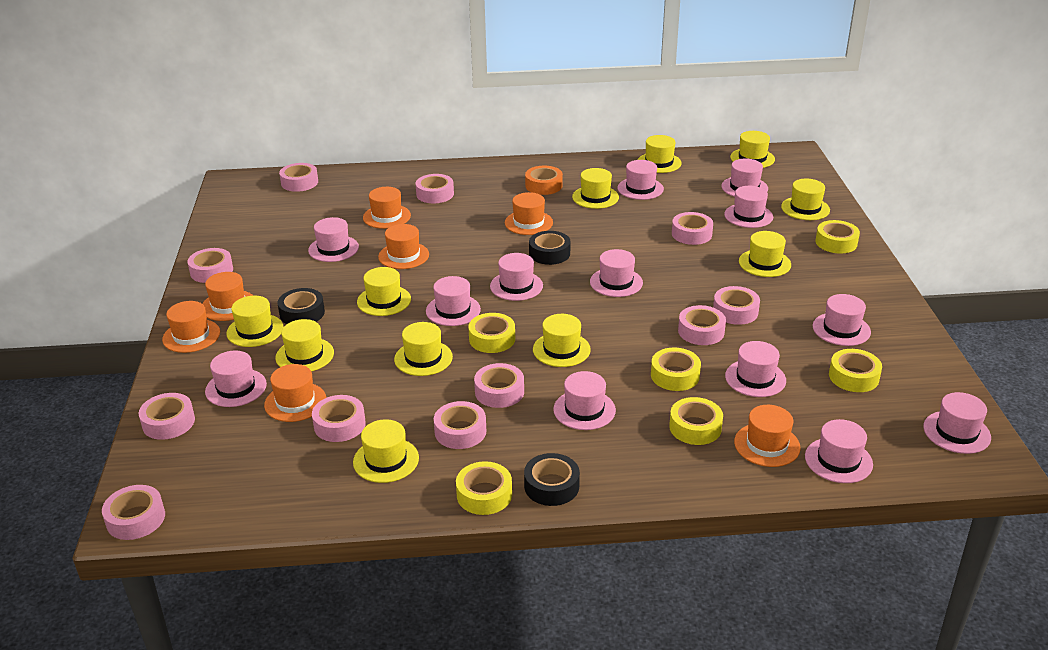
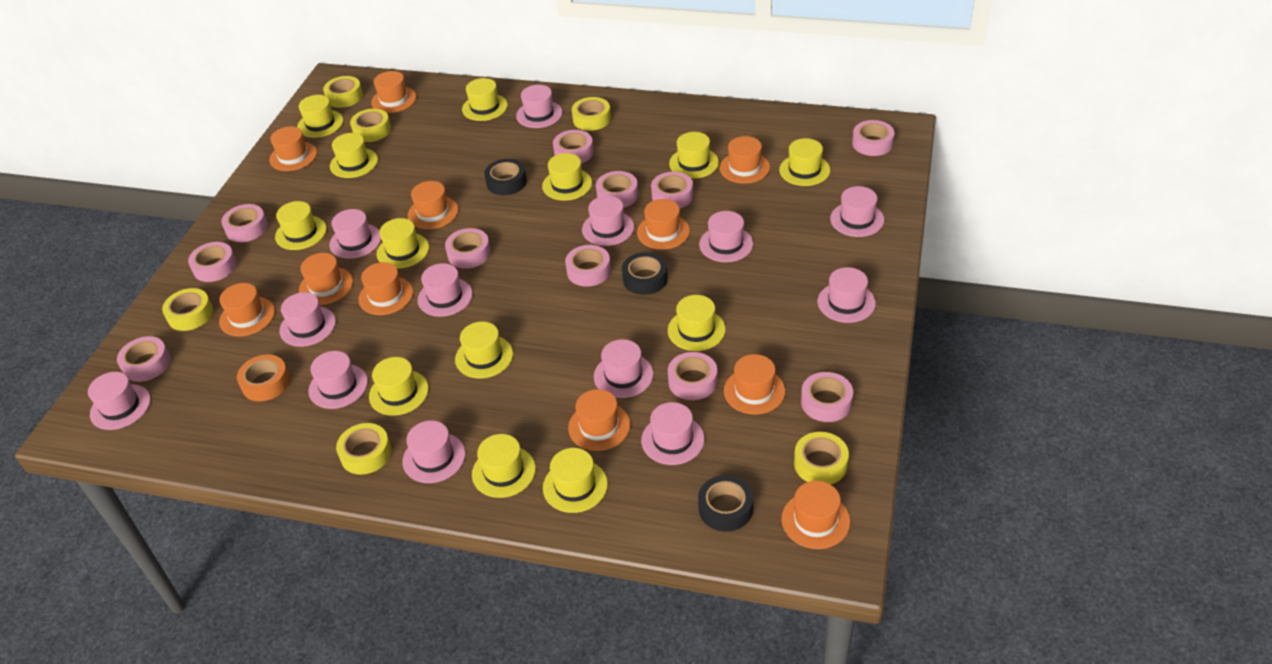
orange hat: 7 -> 11
yellow hat: 11 -> 13

